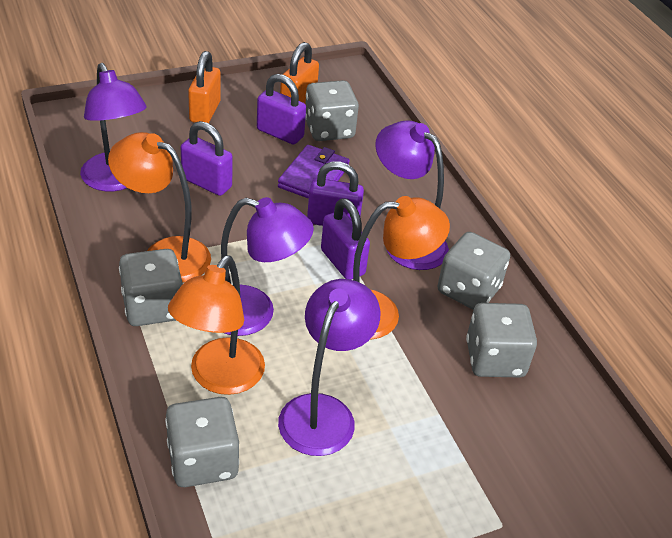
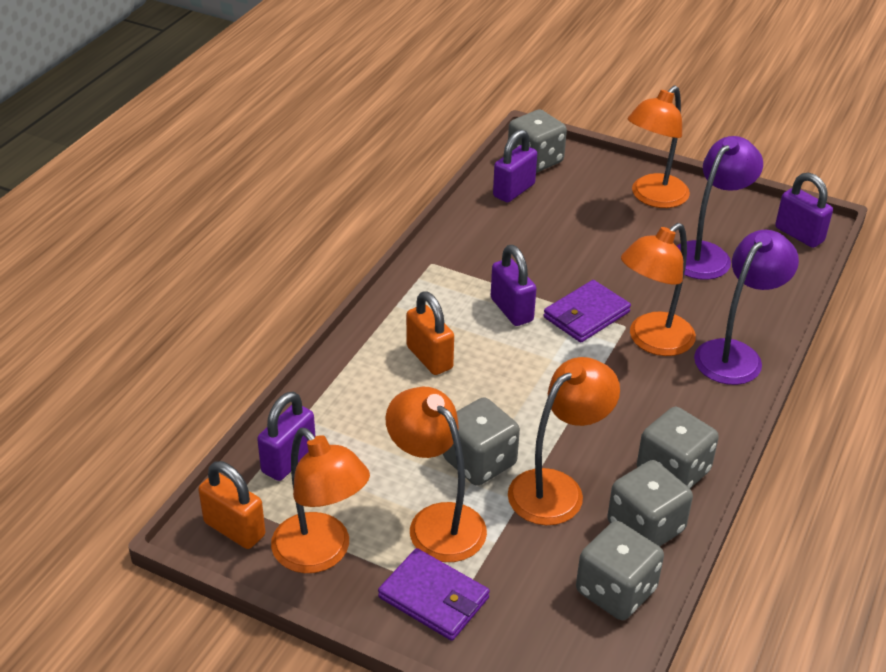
orange lamp: 3 -> 5
purple lamp: 4 -> 2
purple wallet: 1 -> 2

